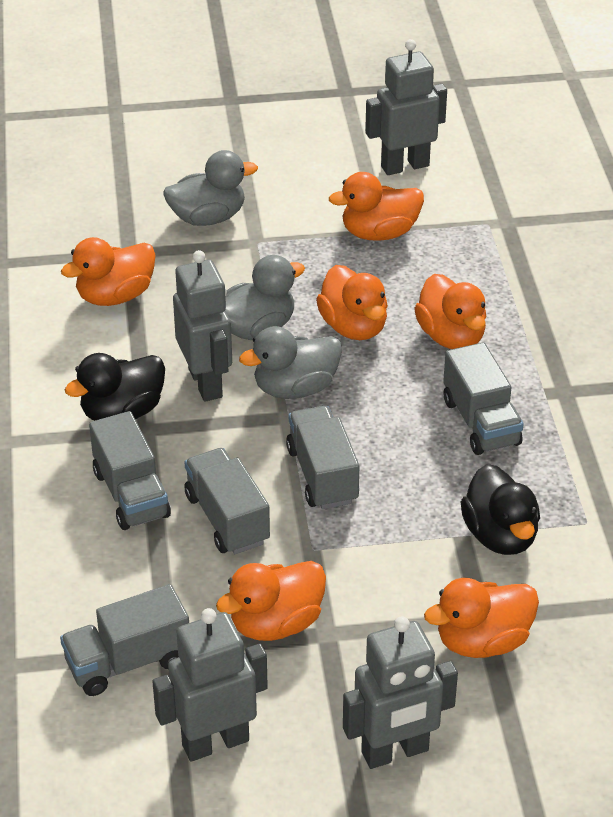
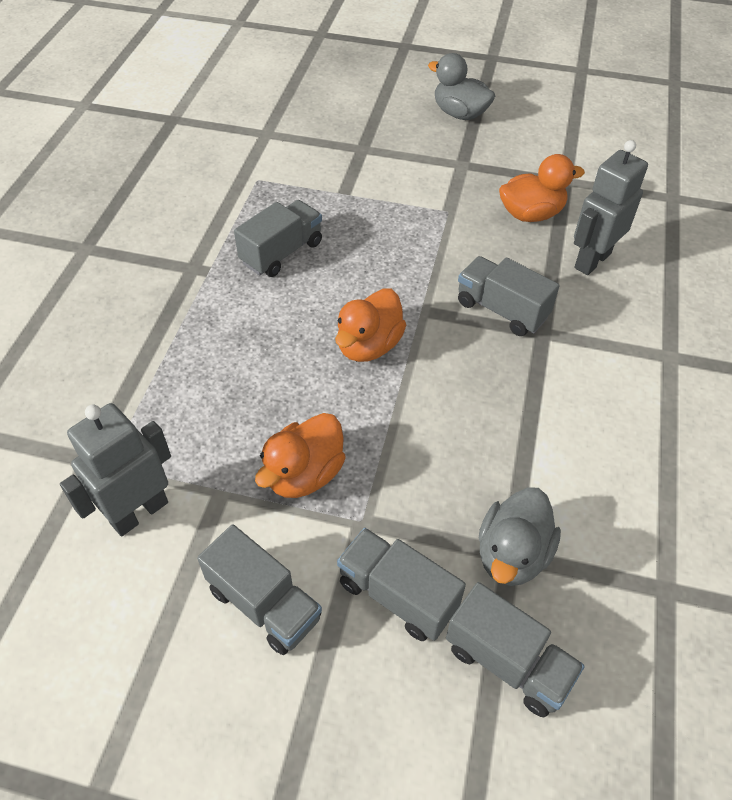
black duck: 2 -> 0
grey duck: 3 -> 2
grey robot: 4 -> 2
orange duck: 6 -> 3

